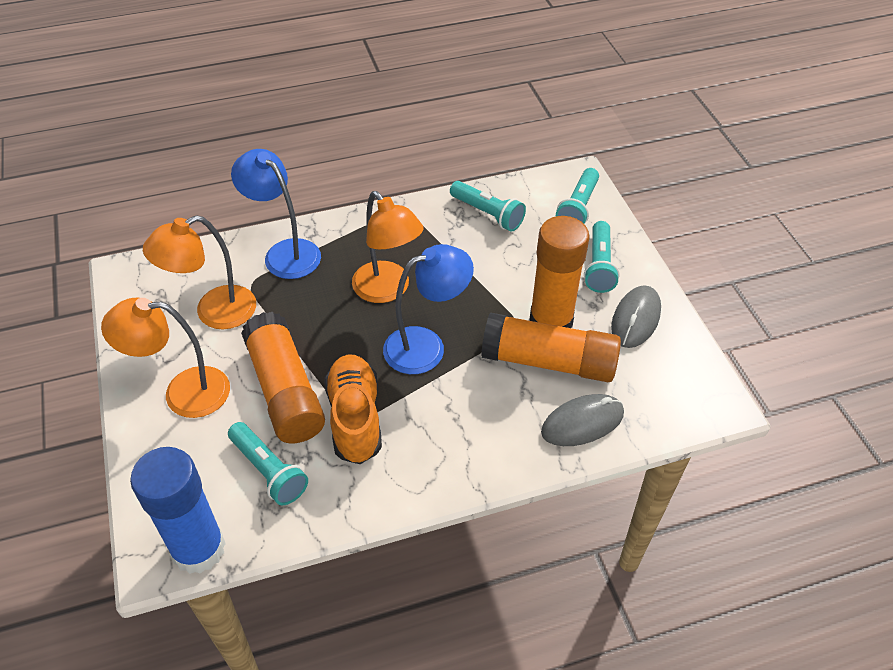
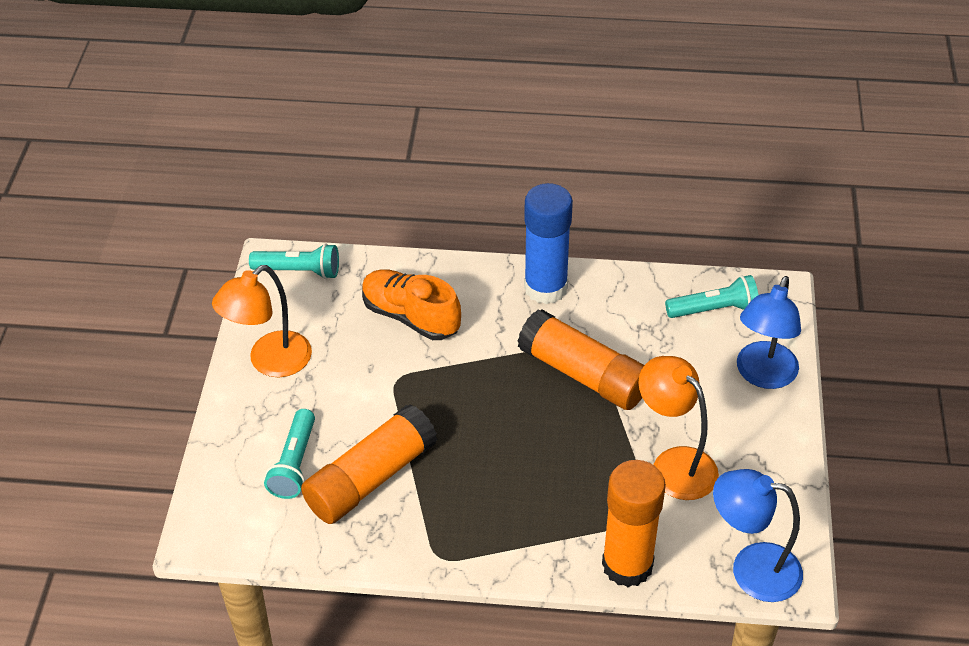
grey mouse: 2 -> 0
orange lamp: 3 -> 2
turquoise flashlight: 4 -> 3

